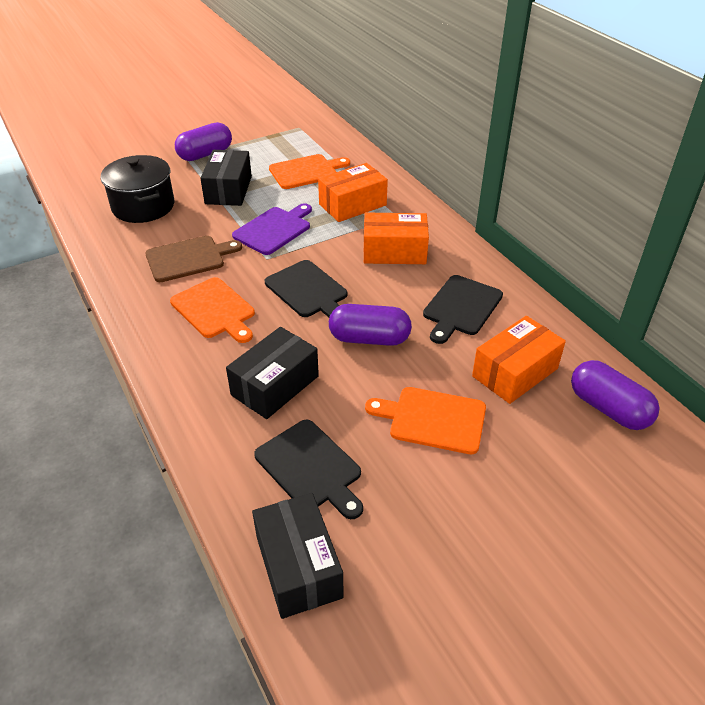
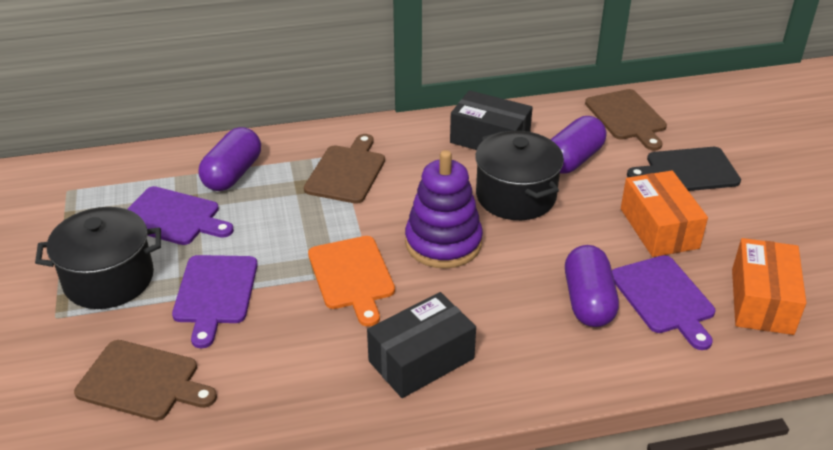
black box: 3 -> 2
black cutting board: 3 -> 1
black pot: 1 -> 2
brown cutting board: 1 -> 3
orange box: 3 -> 2
orange cutting board: 3 -> 1
purple cutting board: 1 -> 3
purple stacking toy: 0 -> 1

